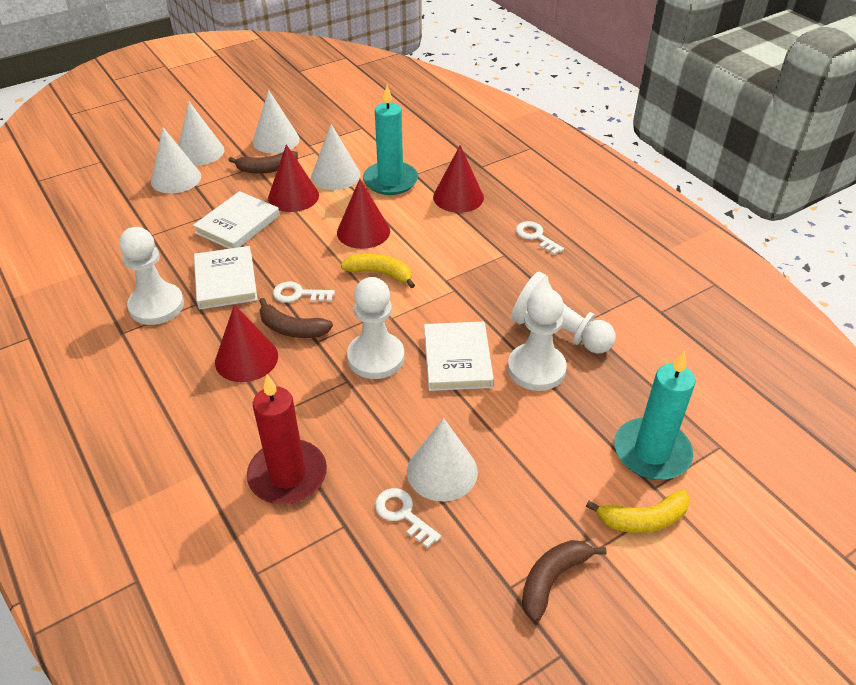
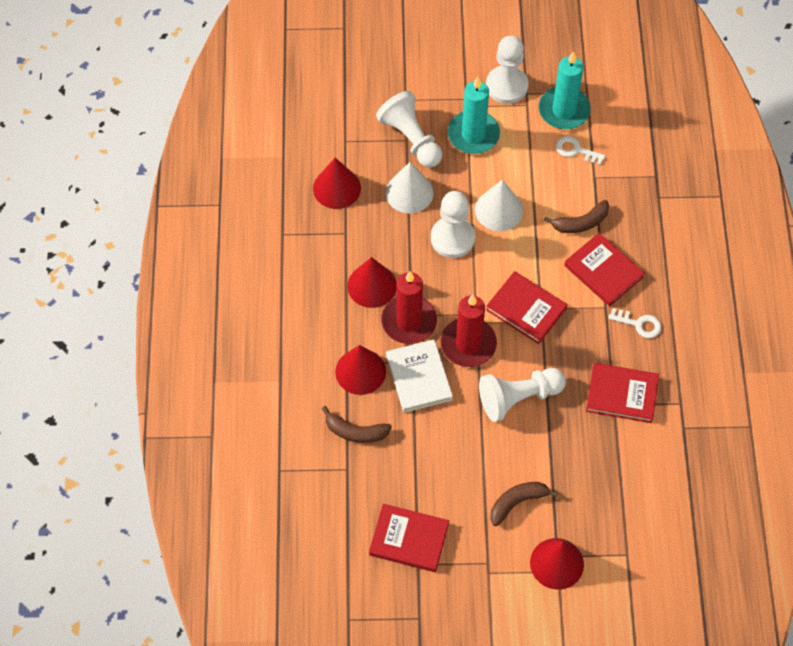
red book: 0 -> 4
red candle: 1 -> 2
white book: 3 -> 1
white cone: 5 -> 2
white key: 3 -> 2
yellow banana: 2 -> 0

